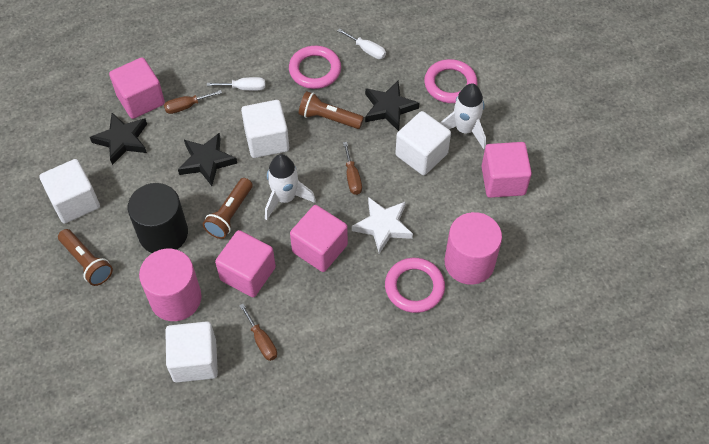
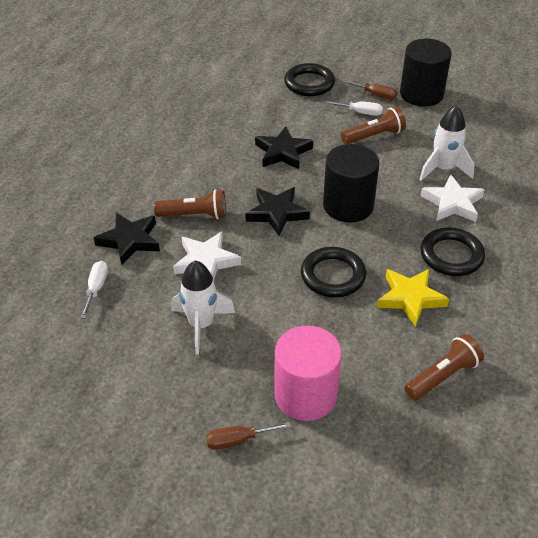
black cylinder: 1 -> 2
black ring: 0 -> 3
brown screwdriver: 3 -> 2
pink cube: 4 -> 0
pink cylinder: 2 -> 1
pink ring: 3 -> 0
white cube: 4 -> 0
white star: 1 -> 2
yellow star: 0 -> 1

